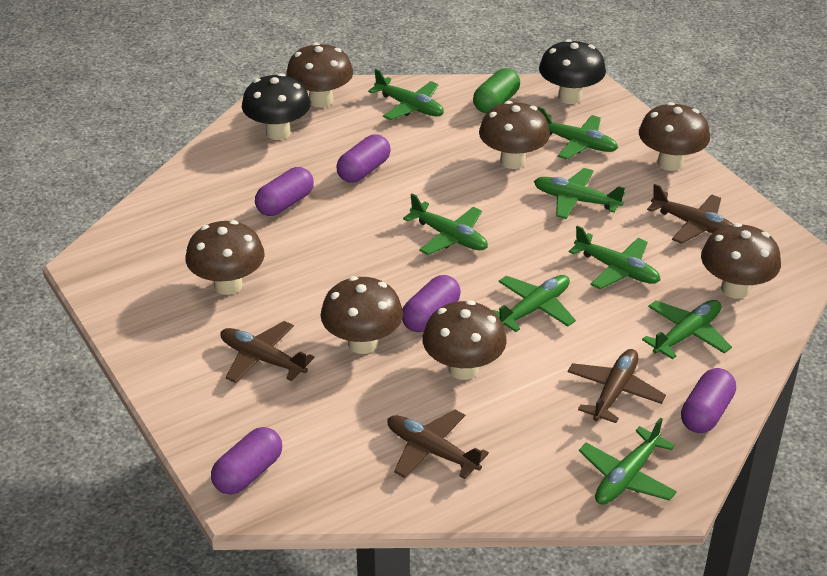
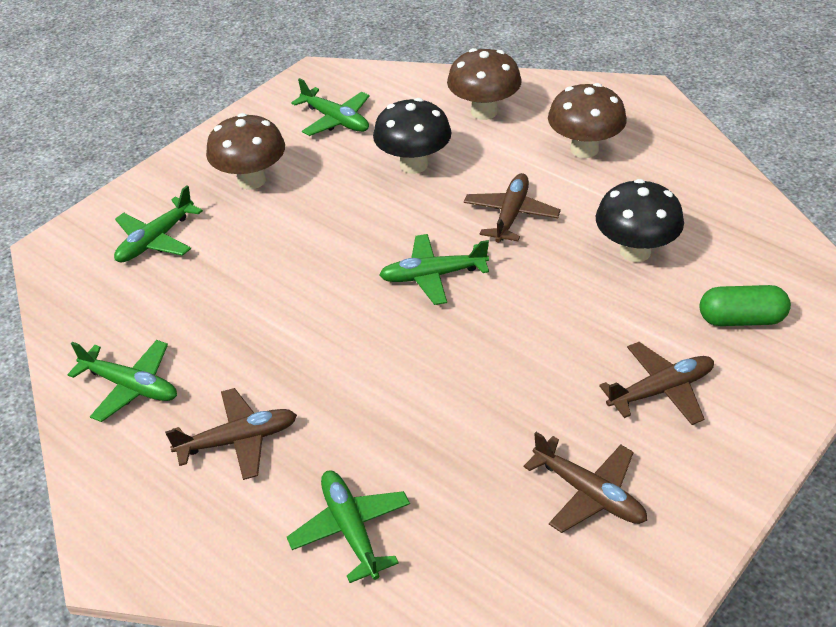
brown mushroom: 7 -> 3
green plane: 8 -> 5
purple capsule: 5 -> 0

